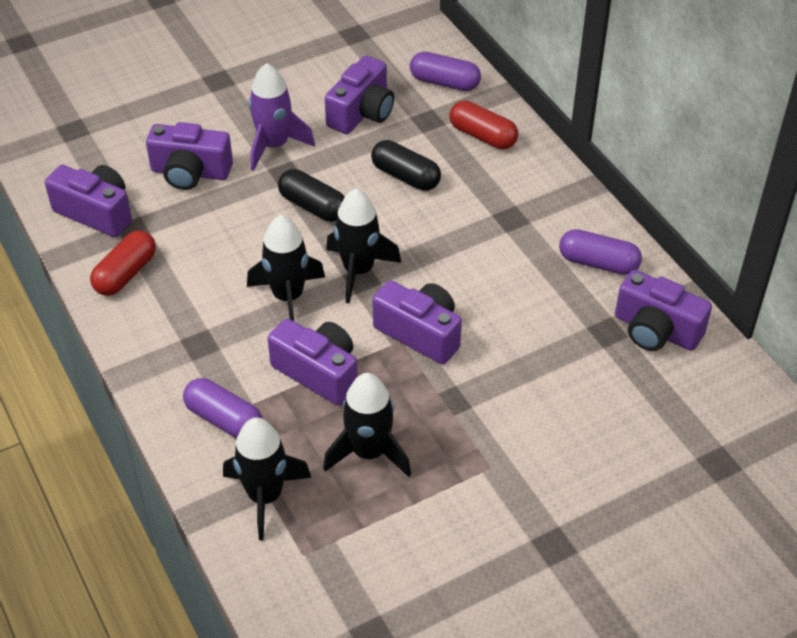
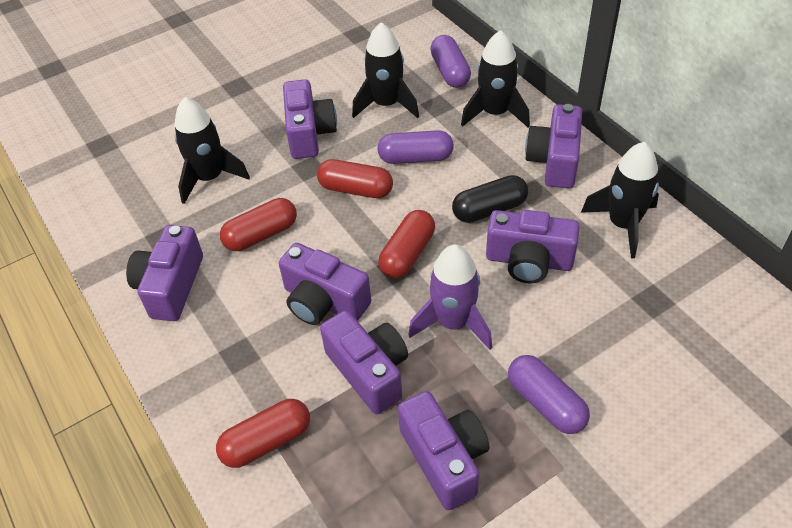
black capsule: 2 -> 1
purple camera: 6 -> 7
red capsule: 2 -> 4

